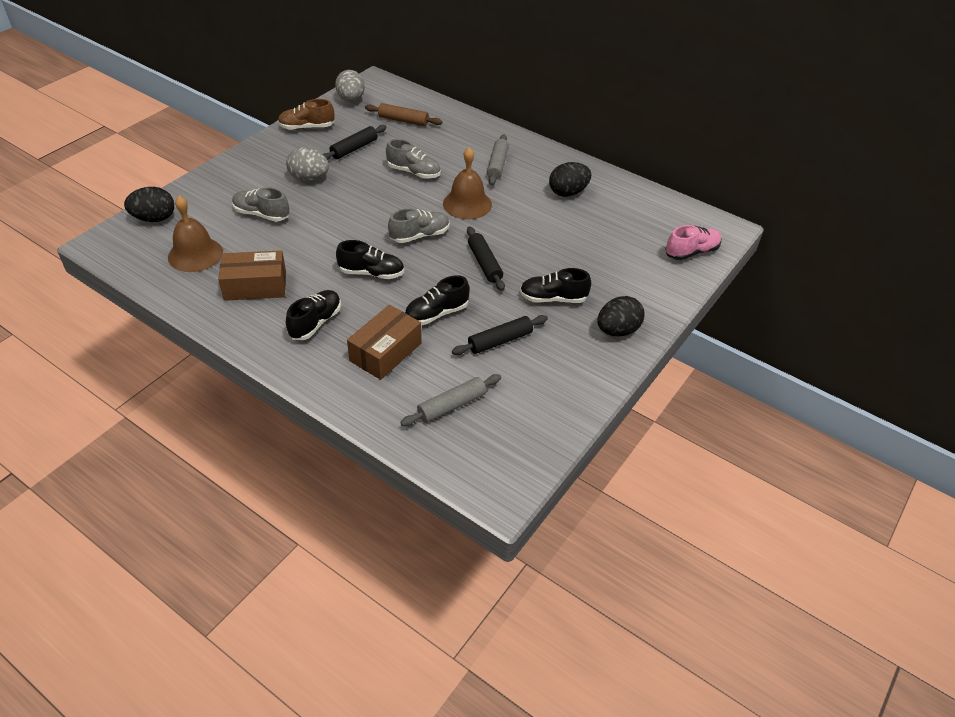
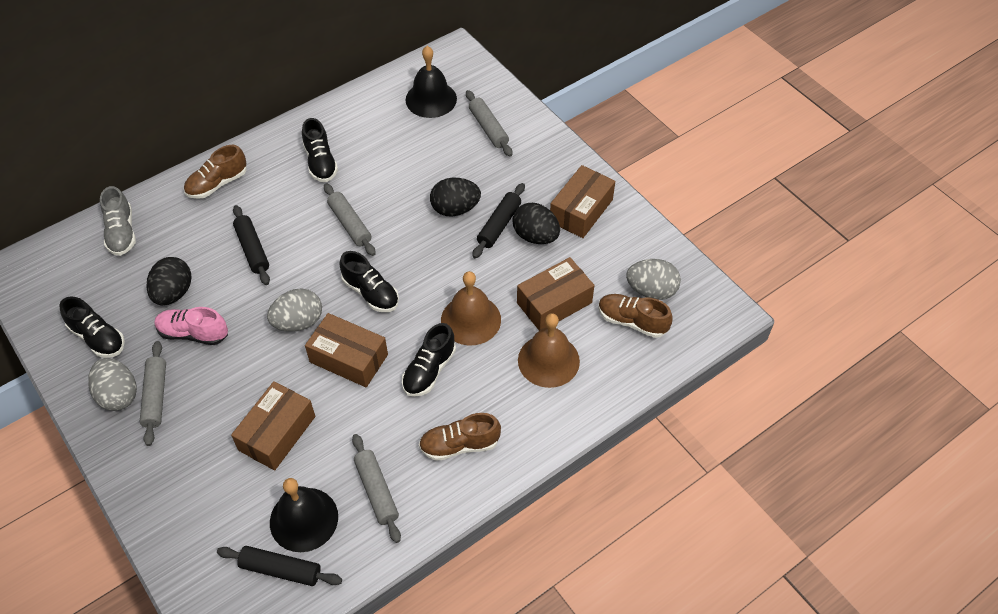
black bell: 0 -> 2
brown box: 2 -> 4
brown rolling pin: 1 -> 0
brown shoe: 1 -> 3
grey egg: 2 -> 3
grey rolling pin: 2 -> 4
grey shoe: 3 -> 1

